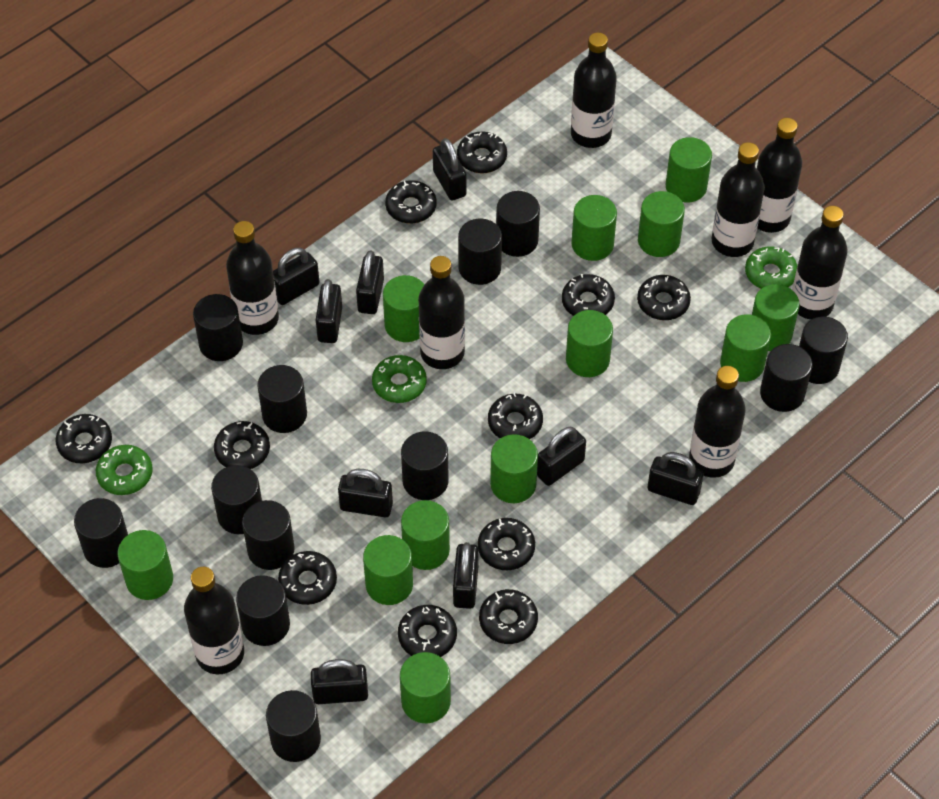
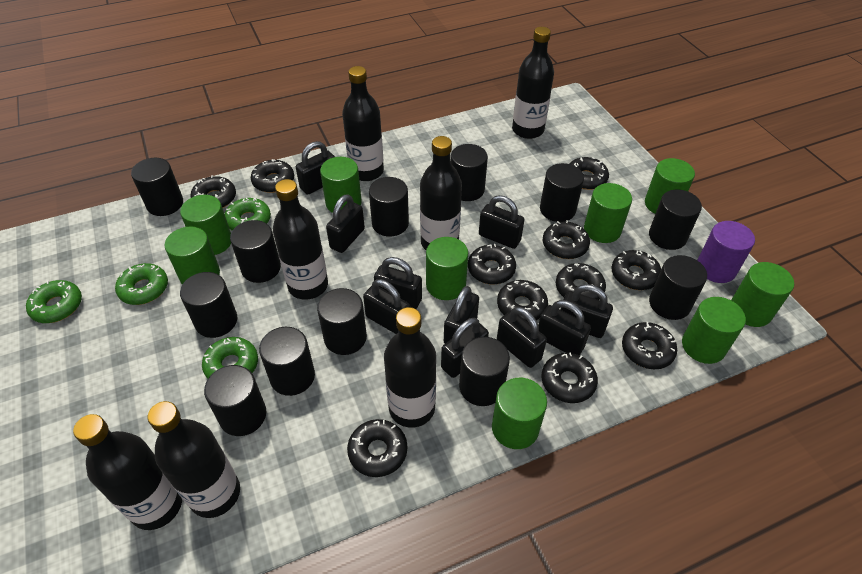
black bottle: 8 -> 7
black padlock: 9 -> 10
green cylinder: 12 -> 9
green donut: 3 -> 4
purple cylinder: 0 -> 1

